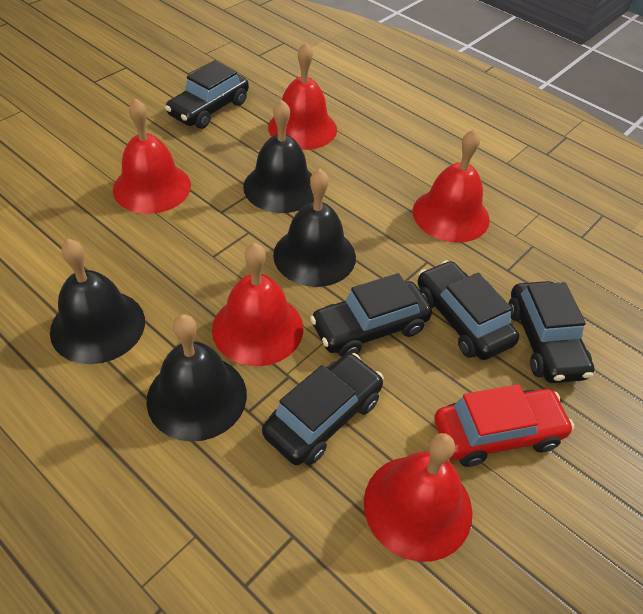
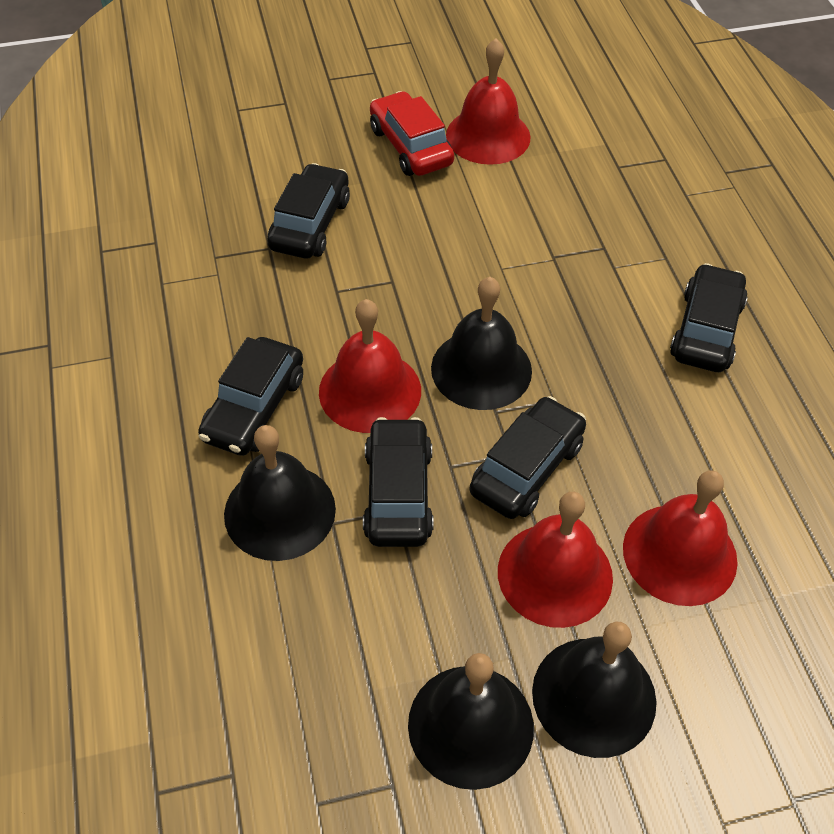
red bell: 5 -> 4

